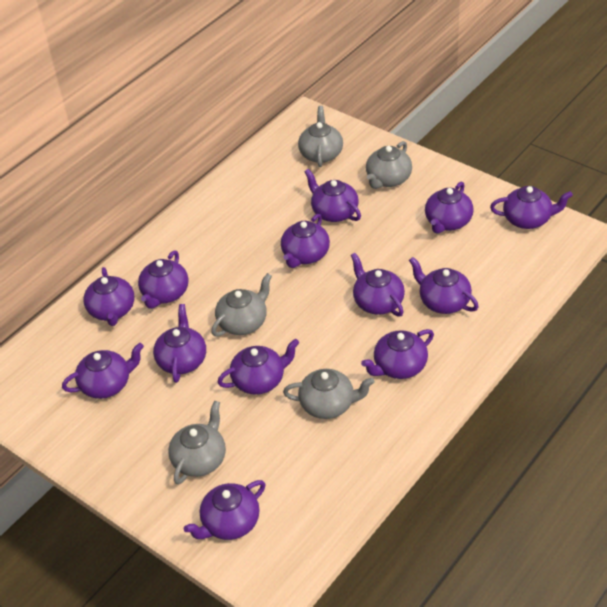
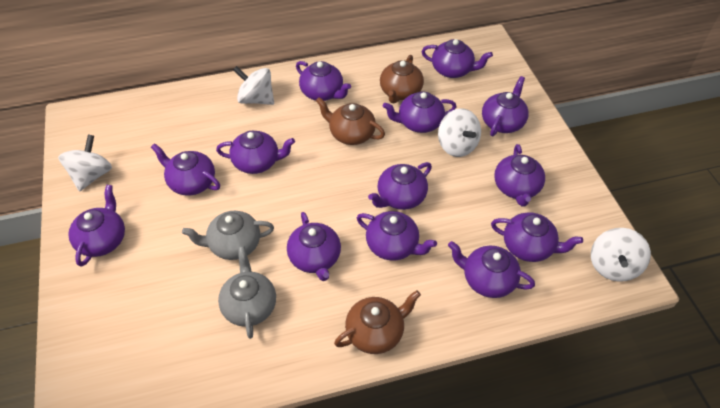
brown teapot: 0 -> 3
grey teapot: 5 -> 2
white spinning top: 0 -> 4

